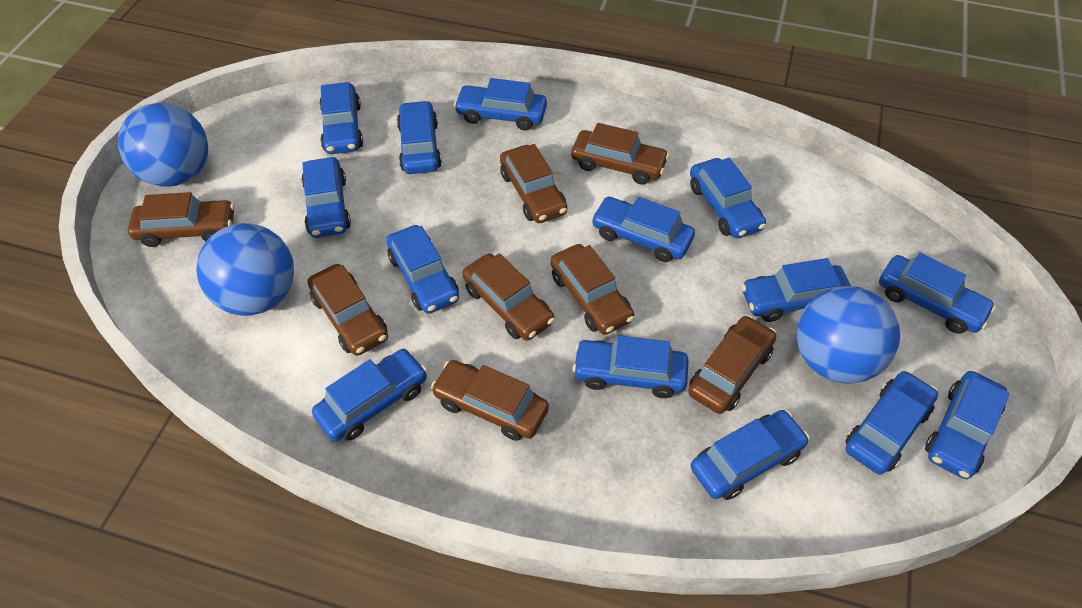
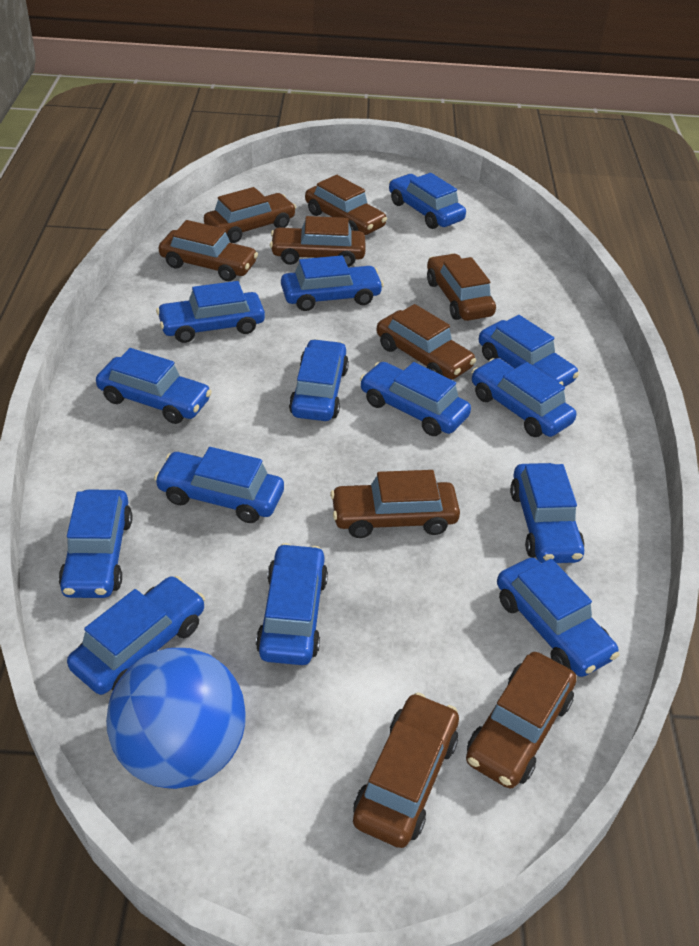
blue ball: 3 -> 1
brown car: 8 -> 9

